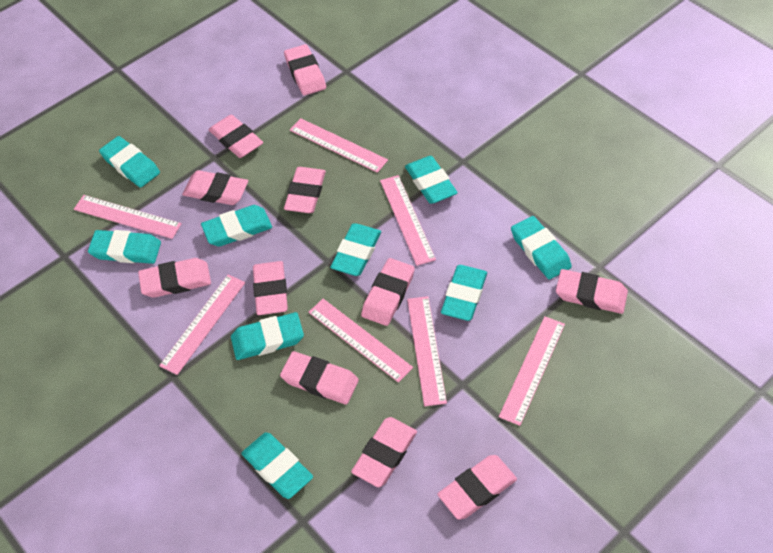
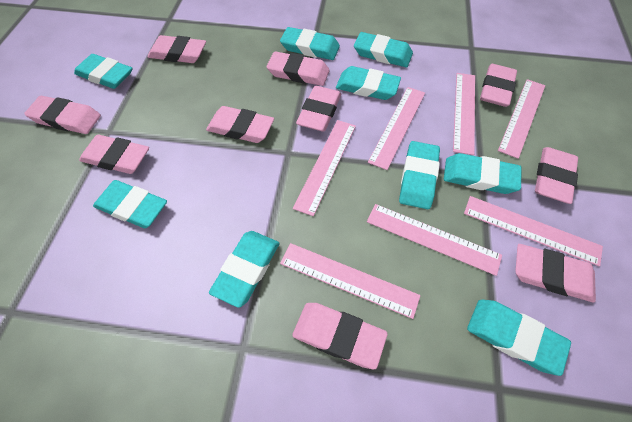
pink eraser: 11 -> 10

